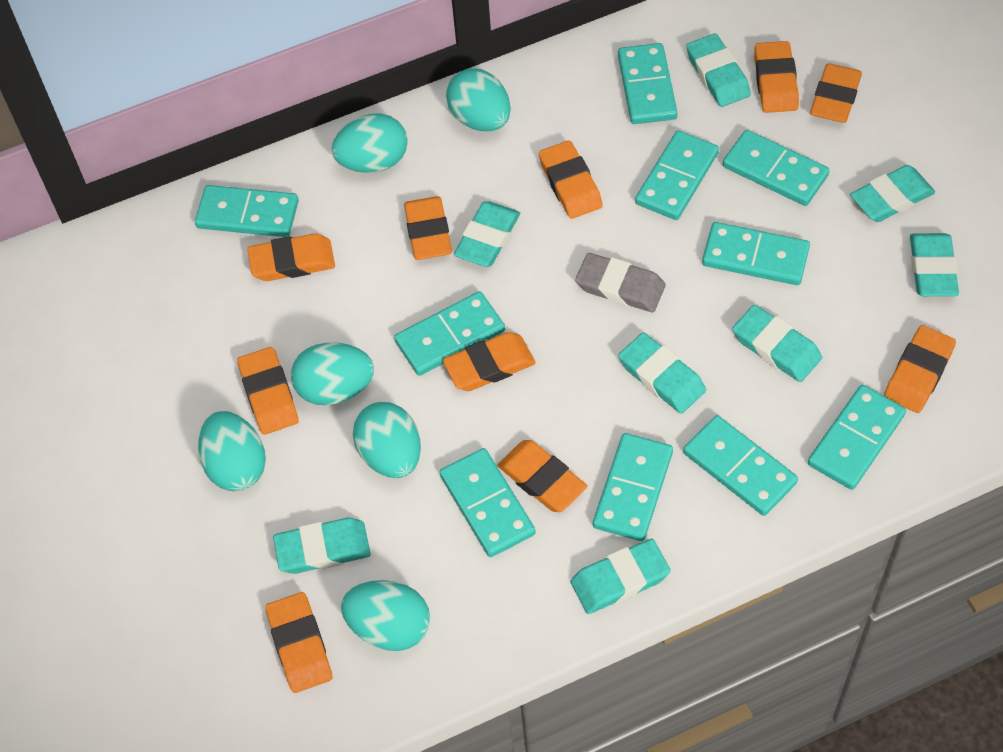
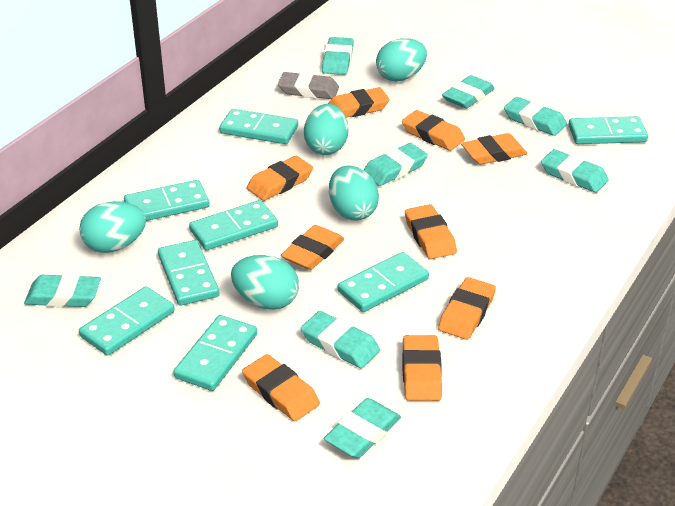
orange eraser: 10 -> 9
turquoise domino: 10 -> 8
turquoise egg: 6 -> 5

